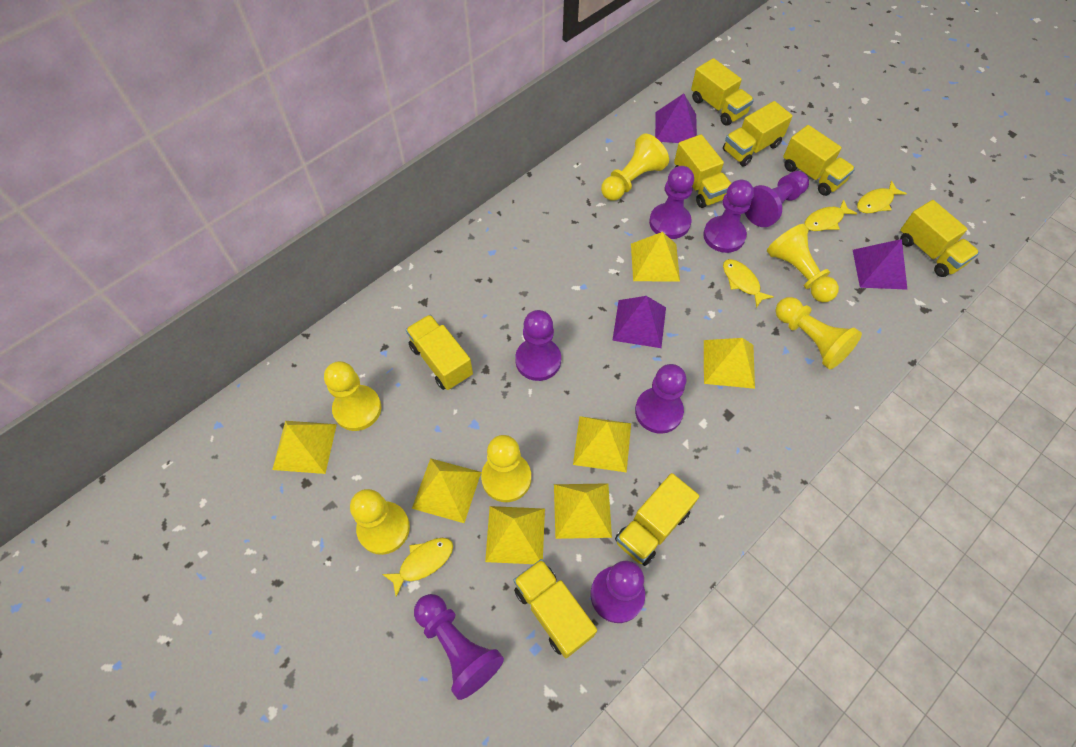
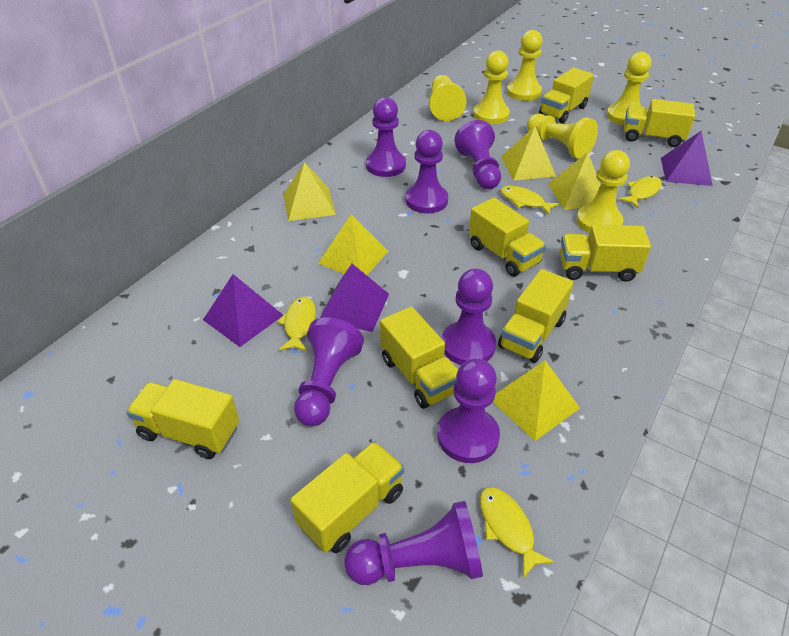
yellow pyramid: 7 -> 5

